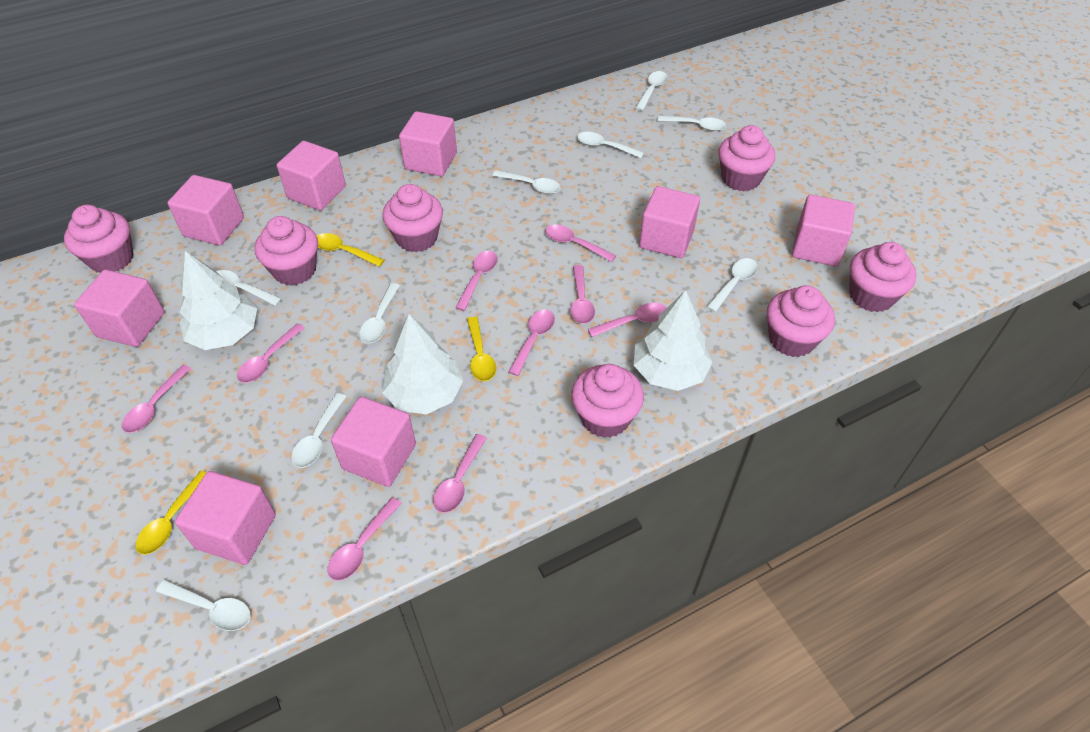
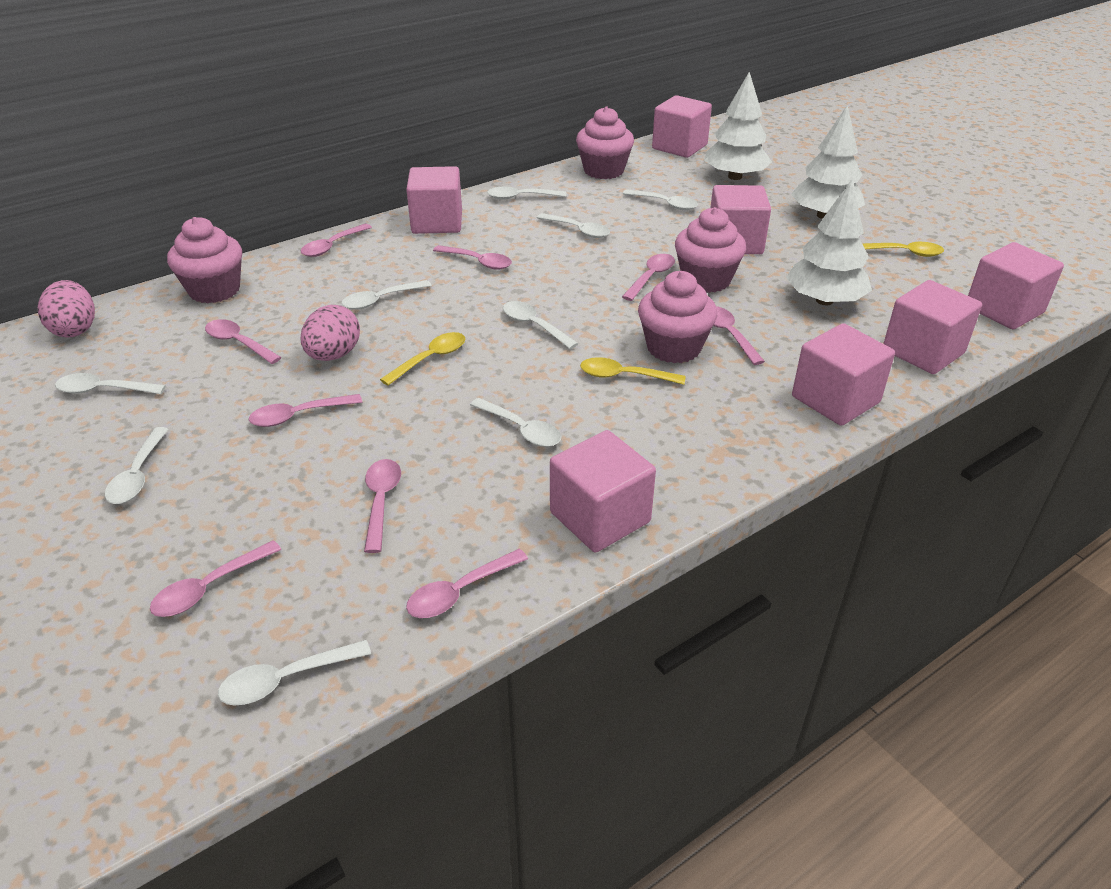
pink cube: 8 -> 7
pink cupcake: 7 -> 4
pink egg: 0 -> 2

